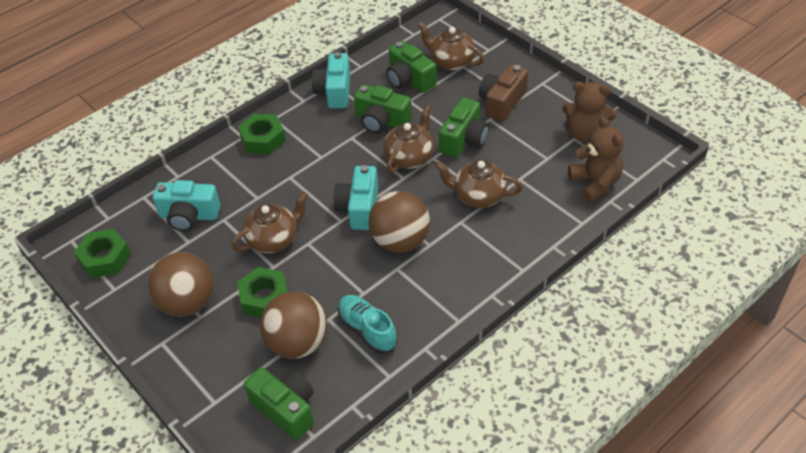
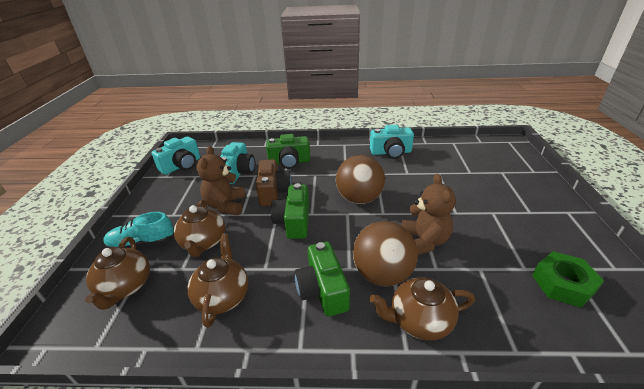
brown ball: 3 -> 2
green camera: 4 -> 3
green nut: 3 -> 1

